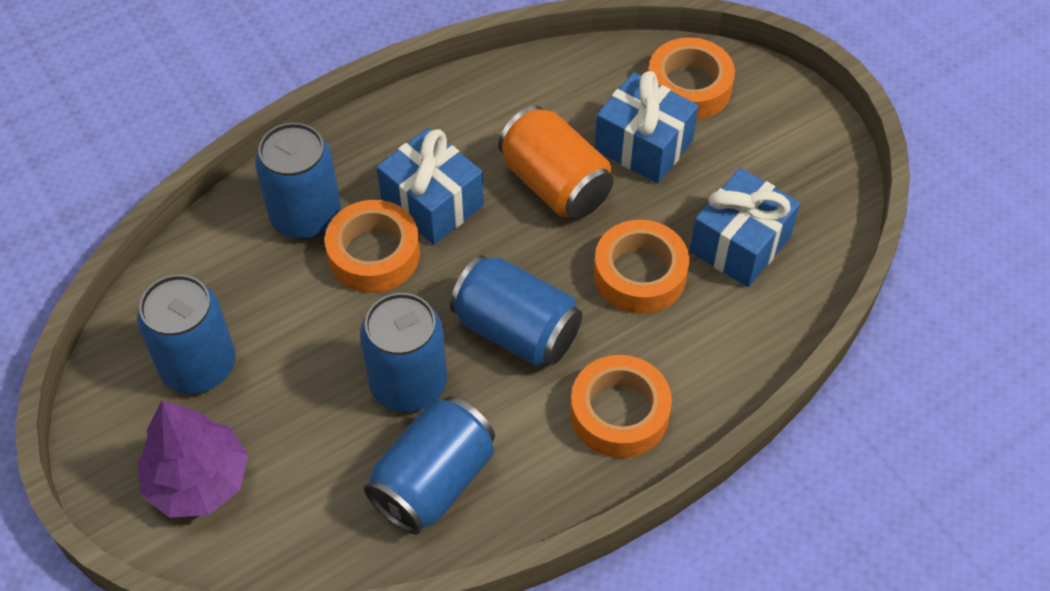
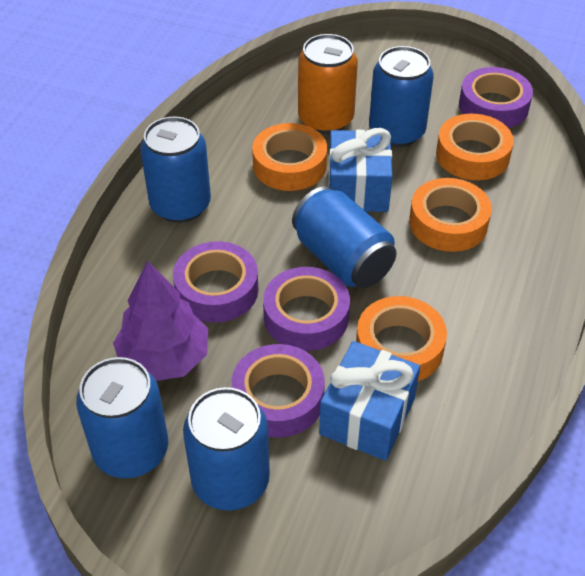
blue gift: 3 -> 2
purple tape: 0 -> 4

